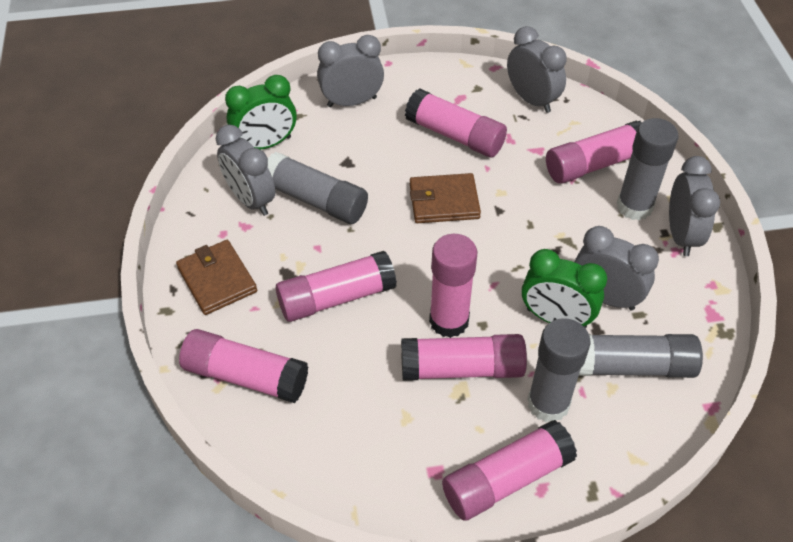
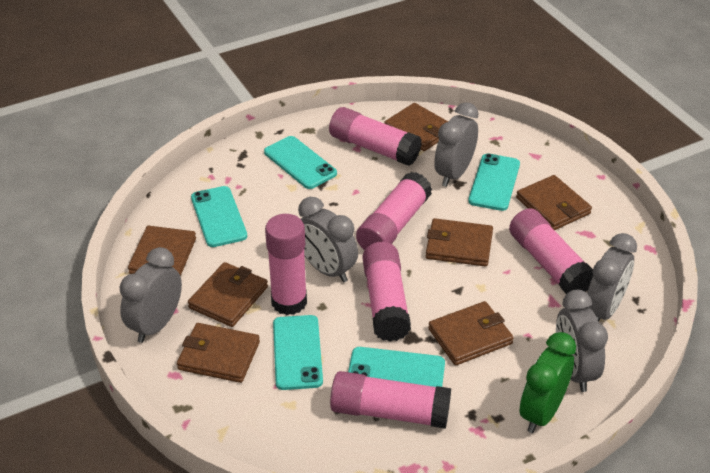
brown wallet: 2 -> 7
green clock: 2 -> 1
grey glue stick: 4 -> 0
pink glue stick: 7 -> 6
turquoise phone: 0 -> 5

